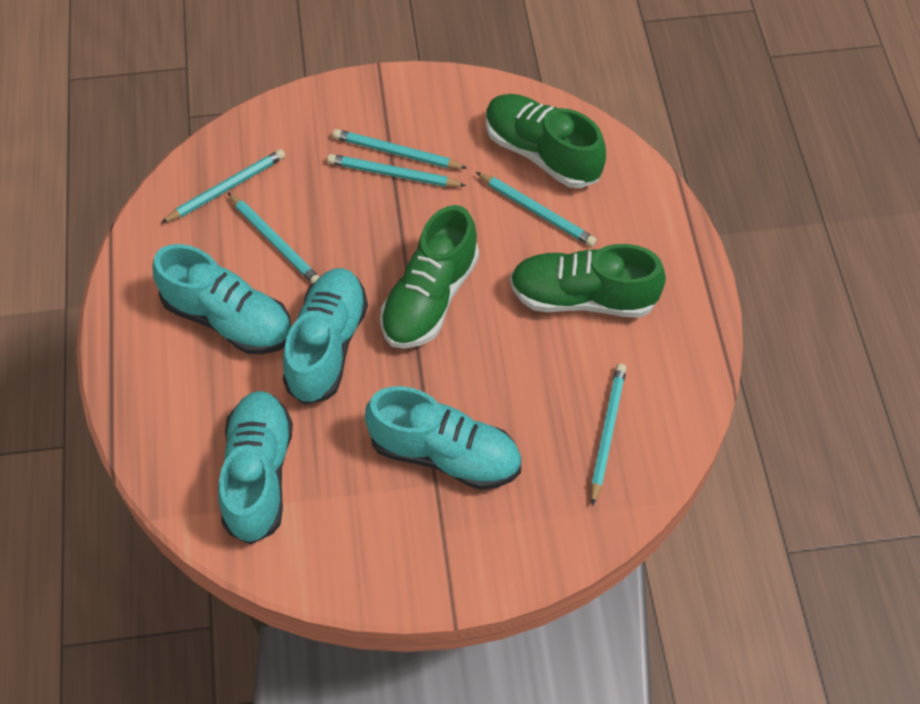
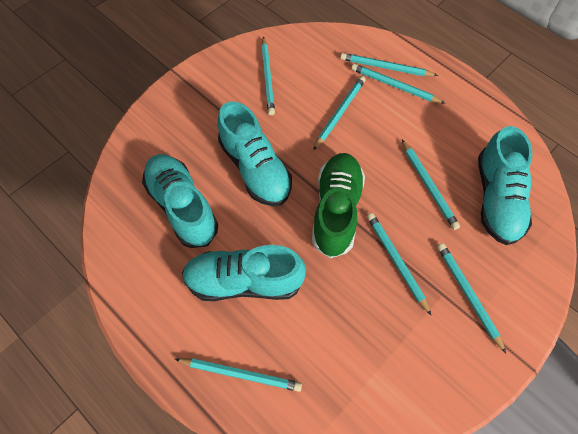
green shoe: 3 -> 1
turquoise pencil: 6 -> 8

